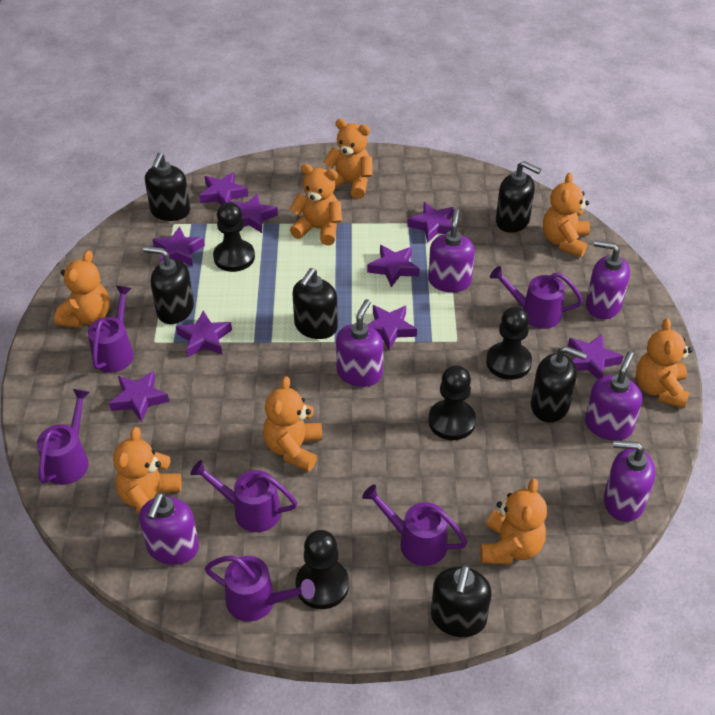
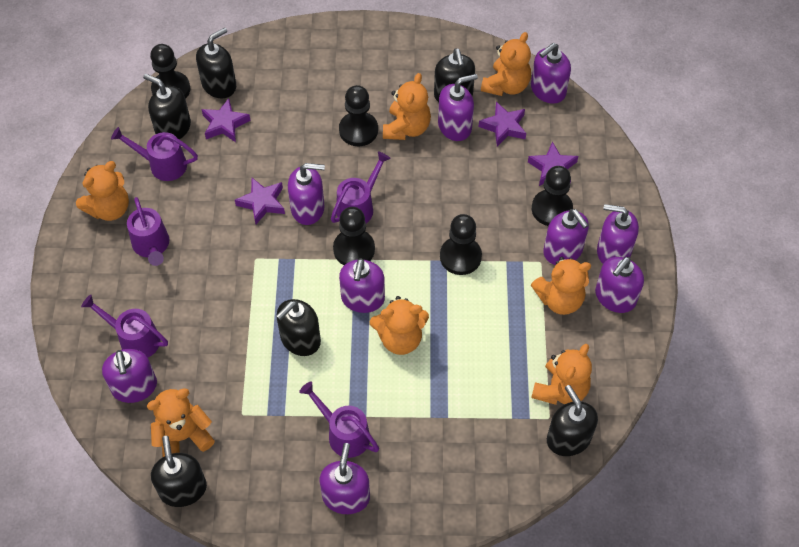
black pawn: 4 -> 5
orange teddy bear: 8 -> 7
purple soap dispenser: 6 -> 9
purple star: 9 -> 4
purple watering can: 6 -> 5

